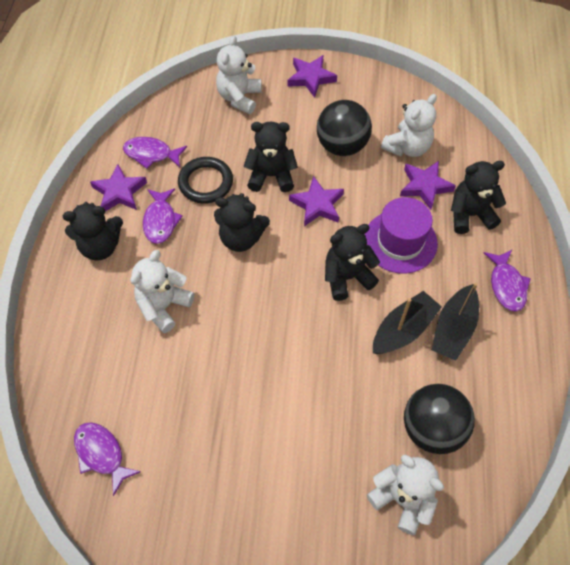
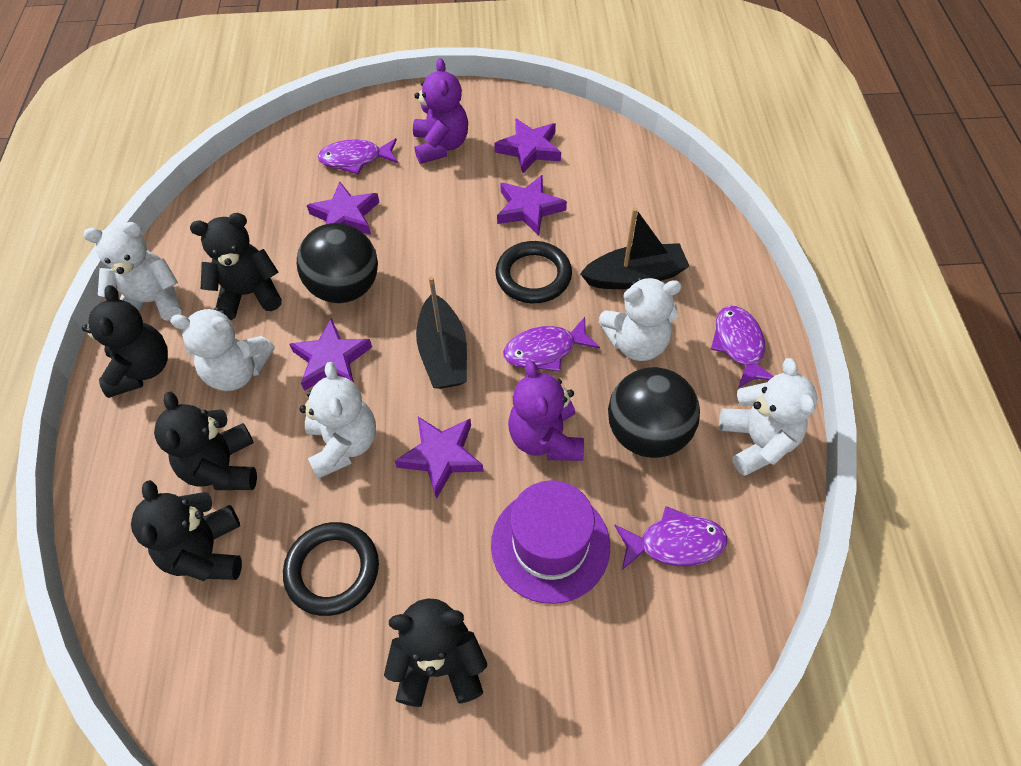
black ring: 1 -> 2
purple star: 4 -> 5
purple teddy bear: 0 -> 2
white teddy bear: 4 -> 5

